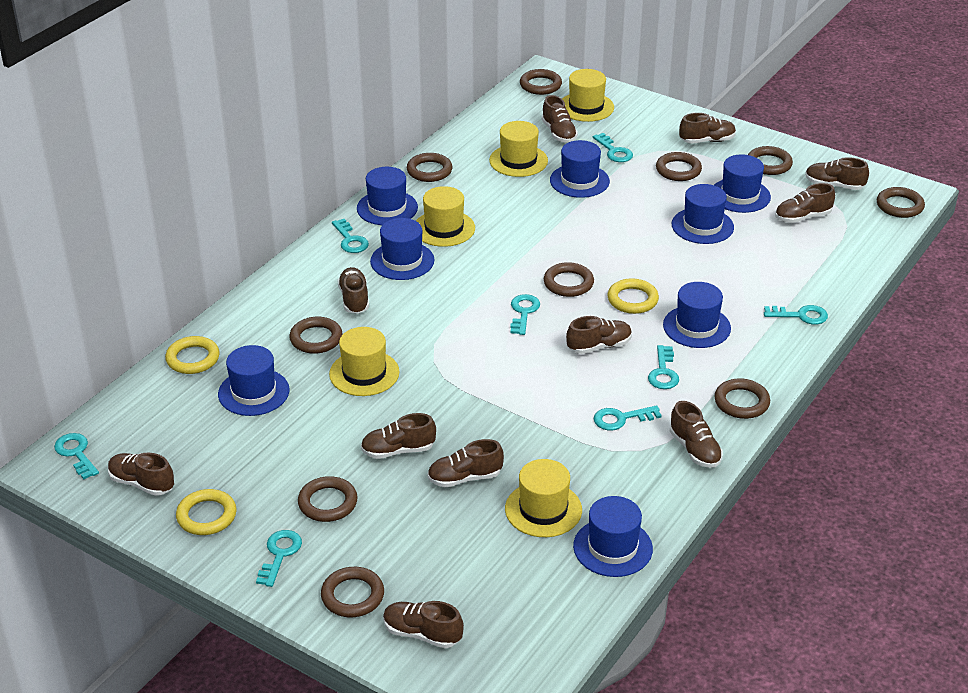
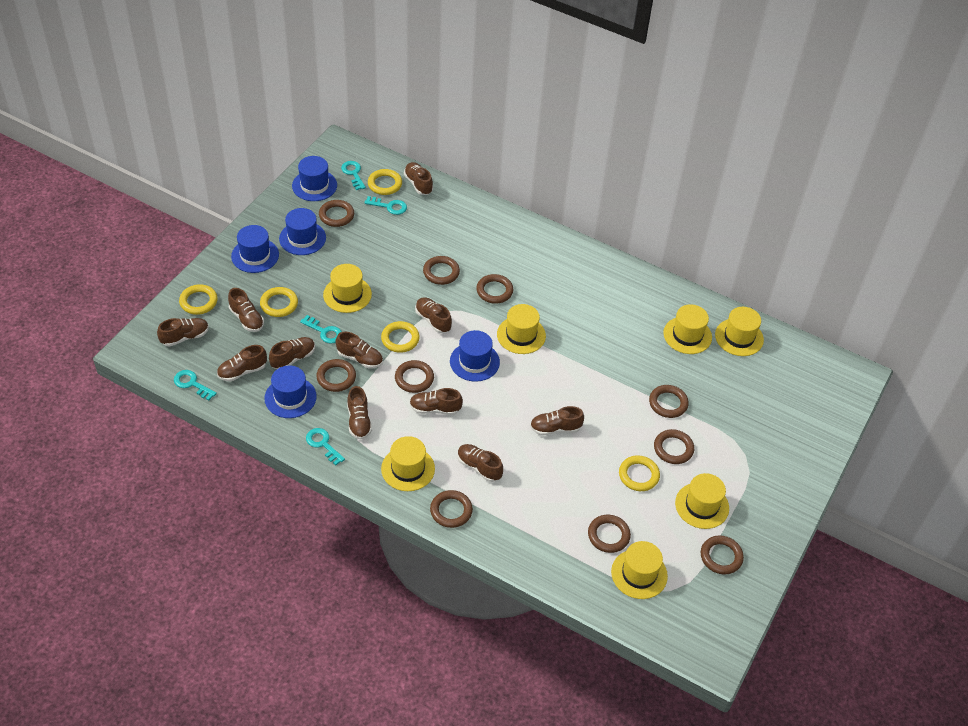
blue hat: 8 -> 5
turquoise key: 8 -> 5
yellow hat: 5 -> 7
yellow ring: 3 -> 5

